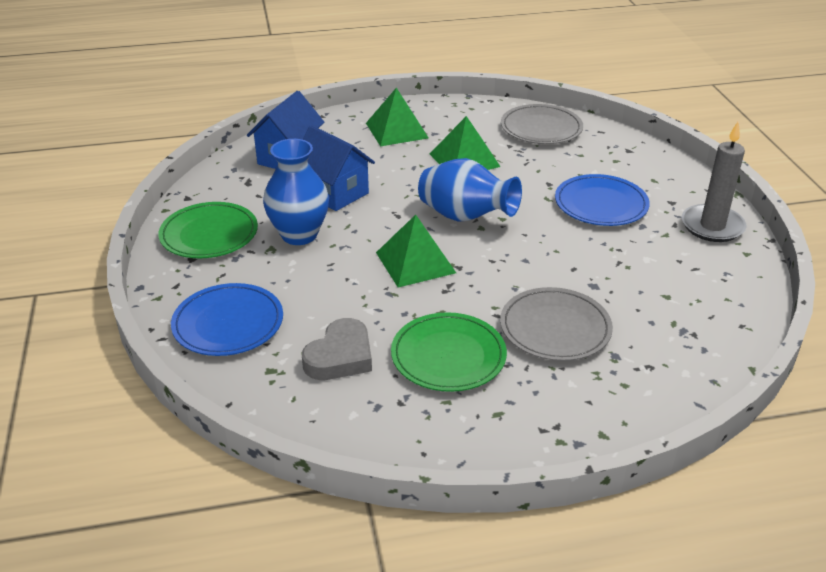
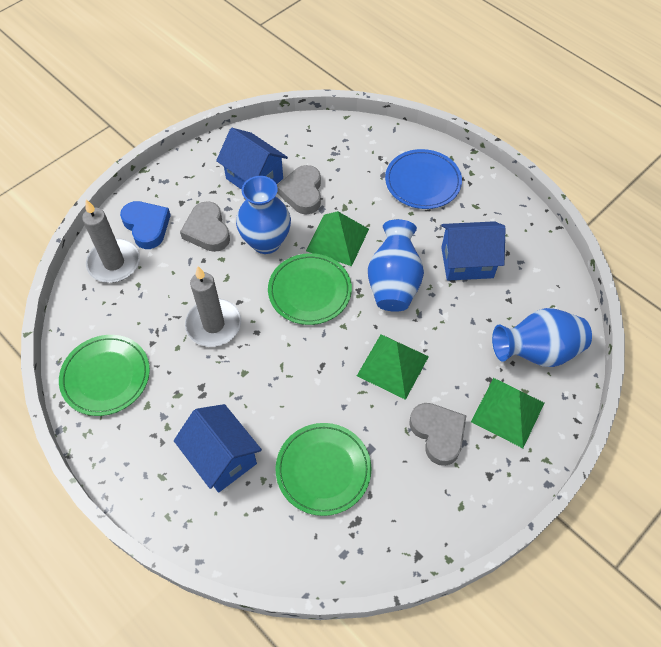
blue heart: 0 -> 1
blue house: 2 -> 3
blue plate: 2 -> 1
blue vase: 2 -> 3
green plate: 2 -> 3
grey candle: 1 -> 2
grey heart: 1 -> 3
grey plate: 2 -> 0

